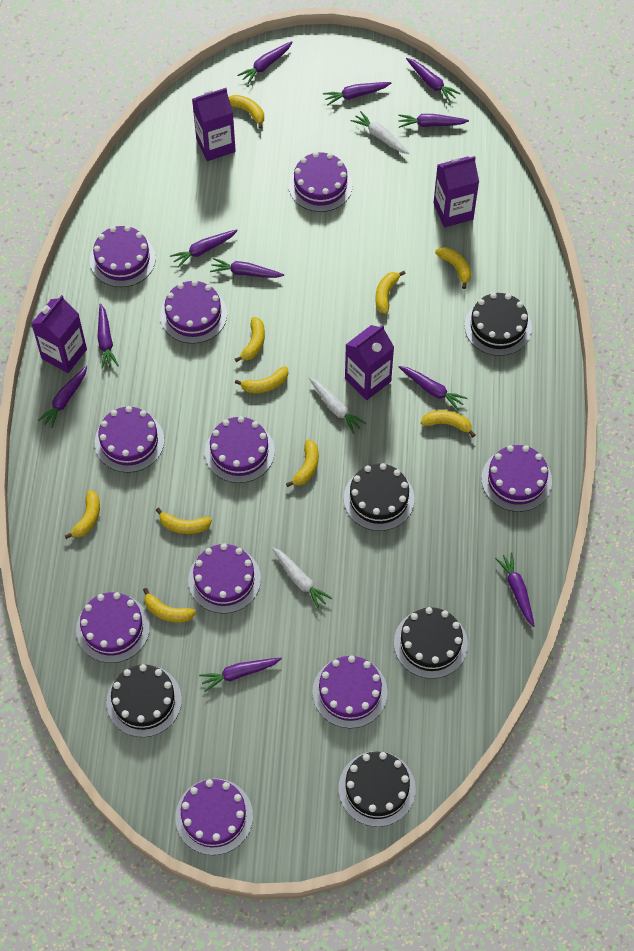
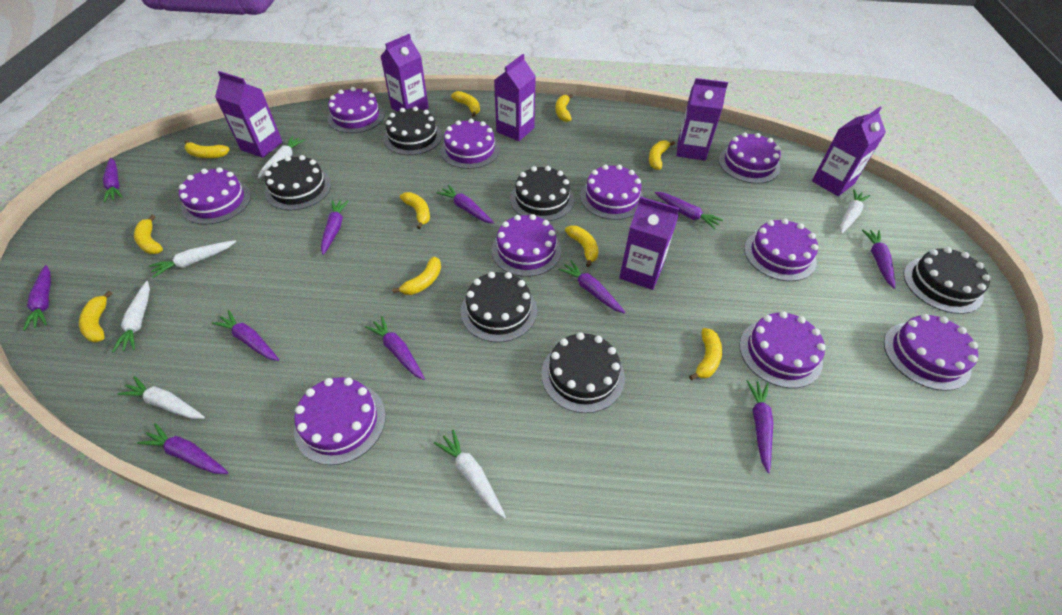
black cake: 5 -> 6
purple carton: 4 -> 6
white carrot: 3 -> 6

